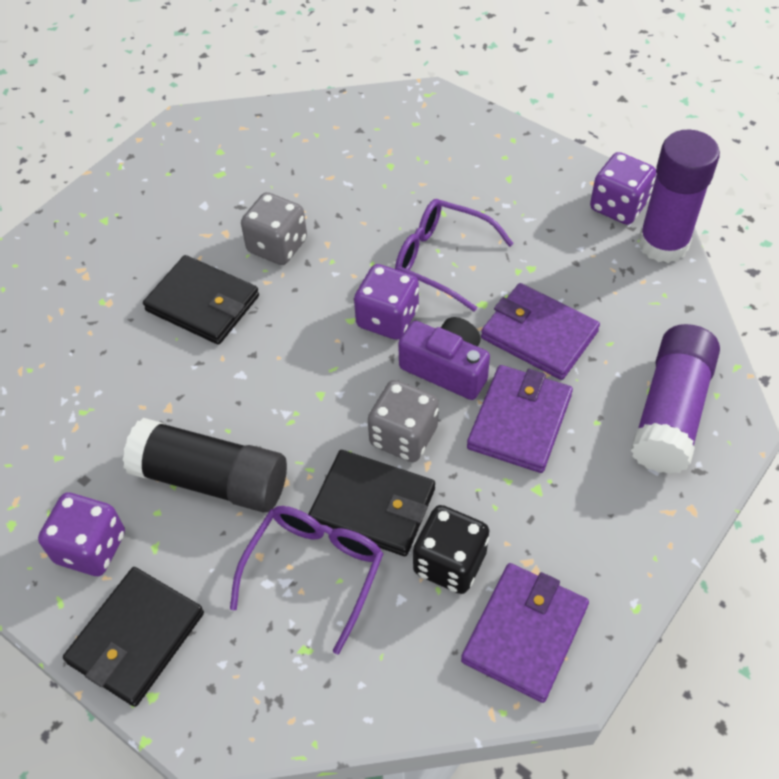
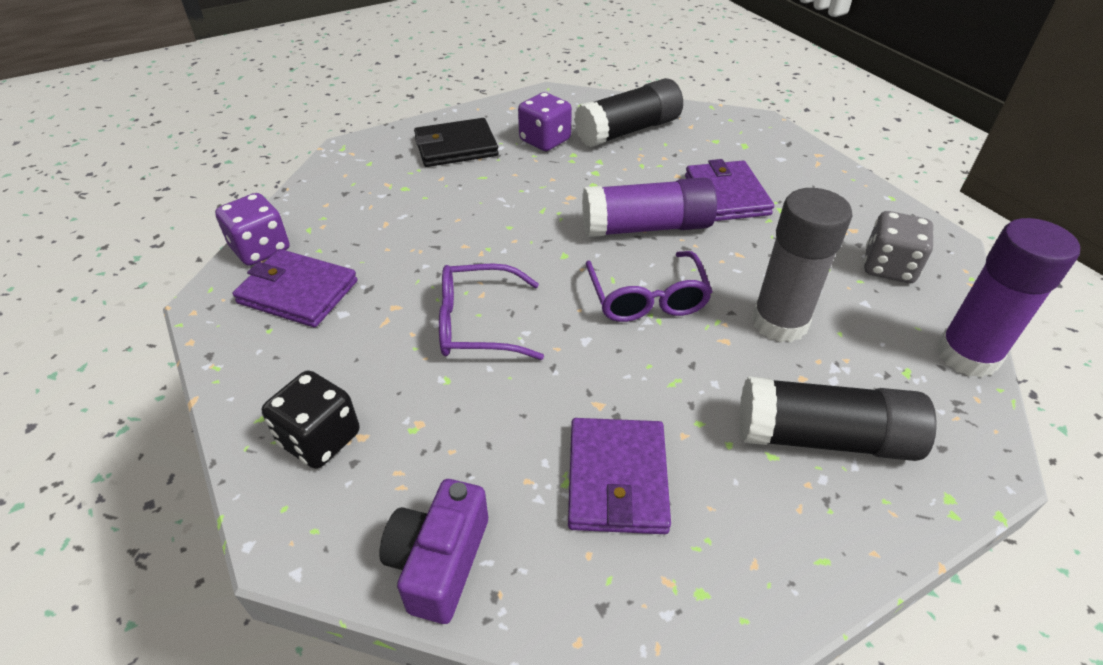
black glue stick: 1 -> 2
black wallet: 3 -> 1
grey dice: 2 -> 1
grey glue stick: 0 -> 1
purple dice: 3 -> 2

